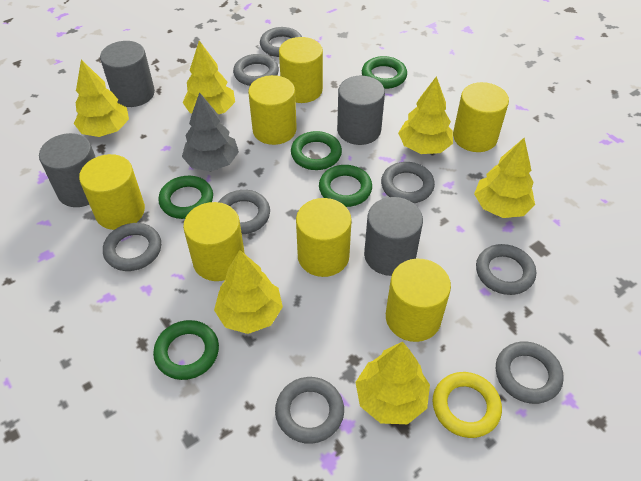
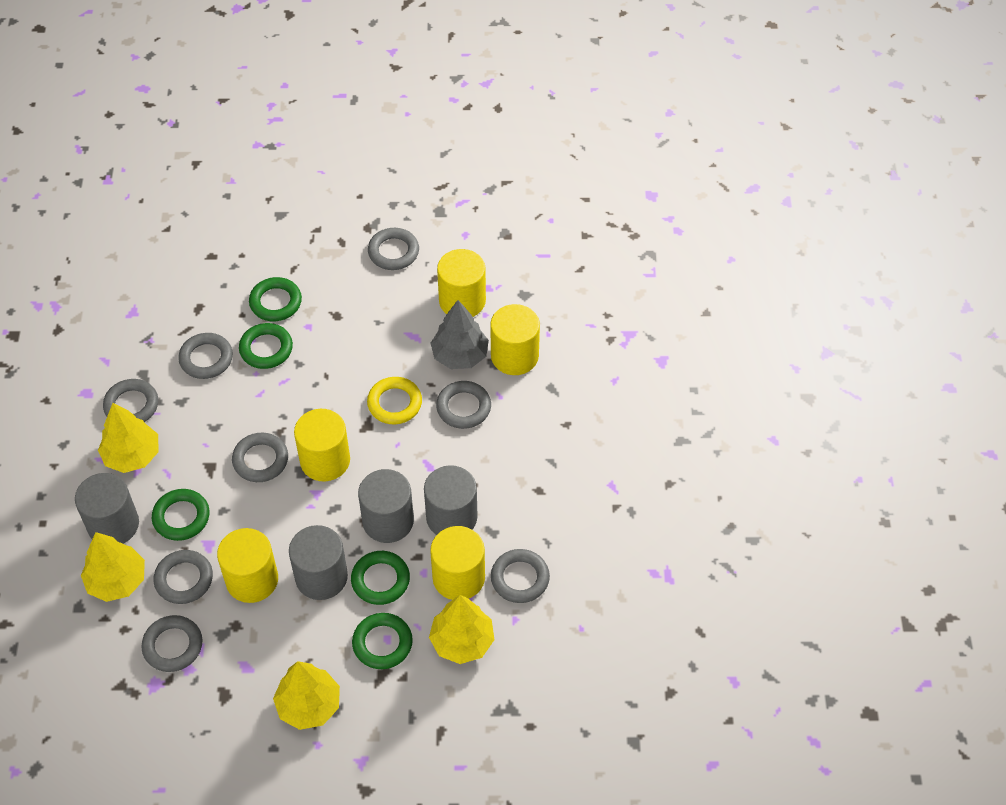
yellow cylinder: 7 -> 5
yellow tree: 6 -> 4

